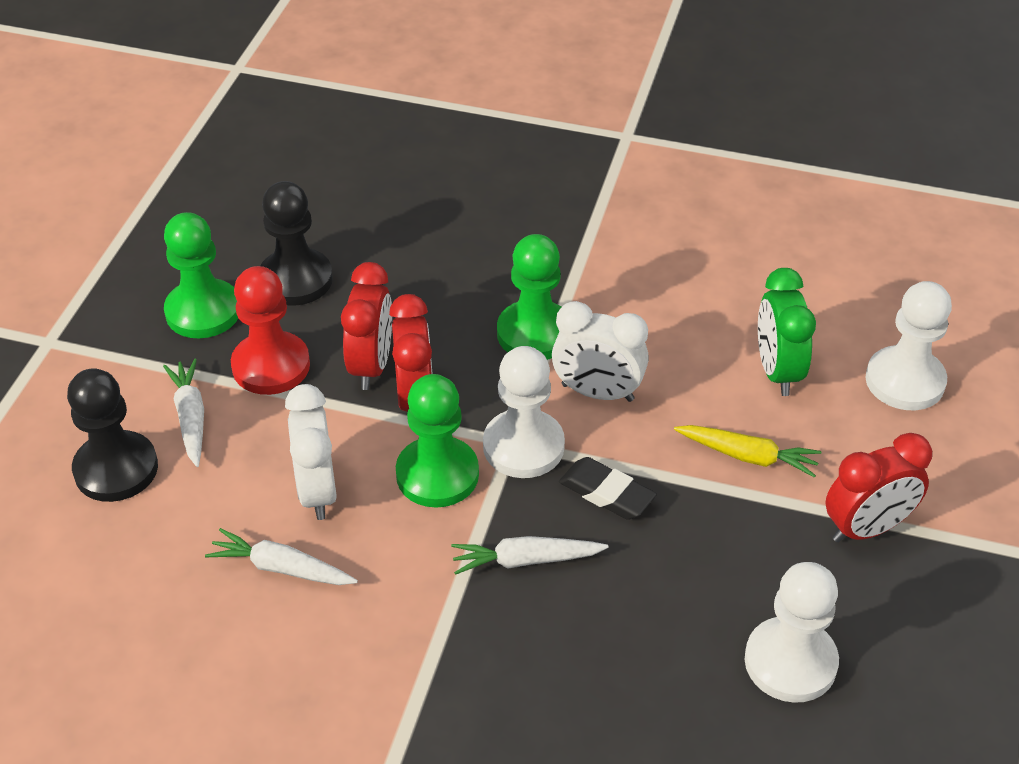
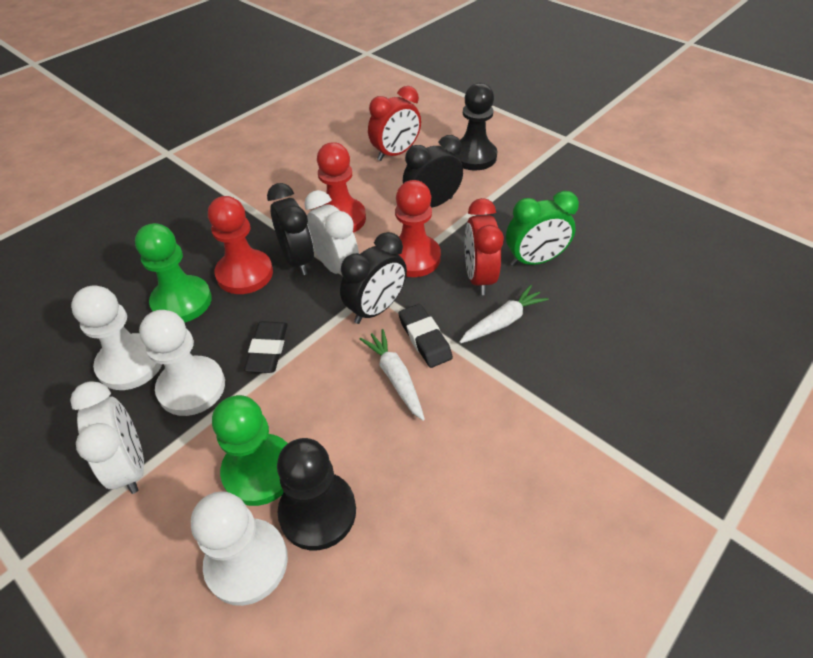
black clock: 0 -> 3
black eraser: 1 -> 2
green pawn: 3 -> 2
red clock: 3 -> 2
red pawn: 1 -> 3
white carrot: 3 -> 2
yellow carrot: 1 -> 0

